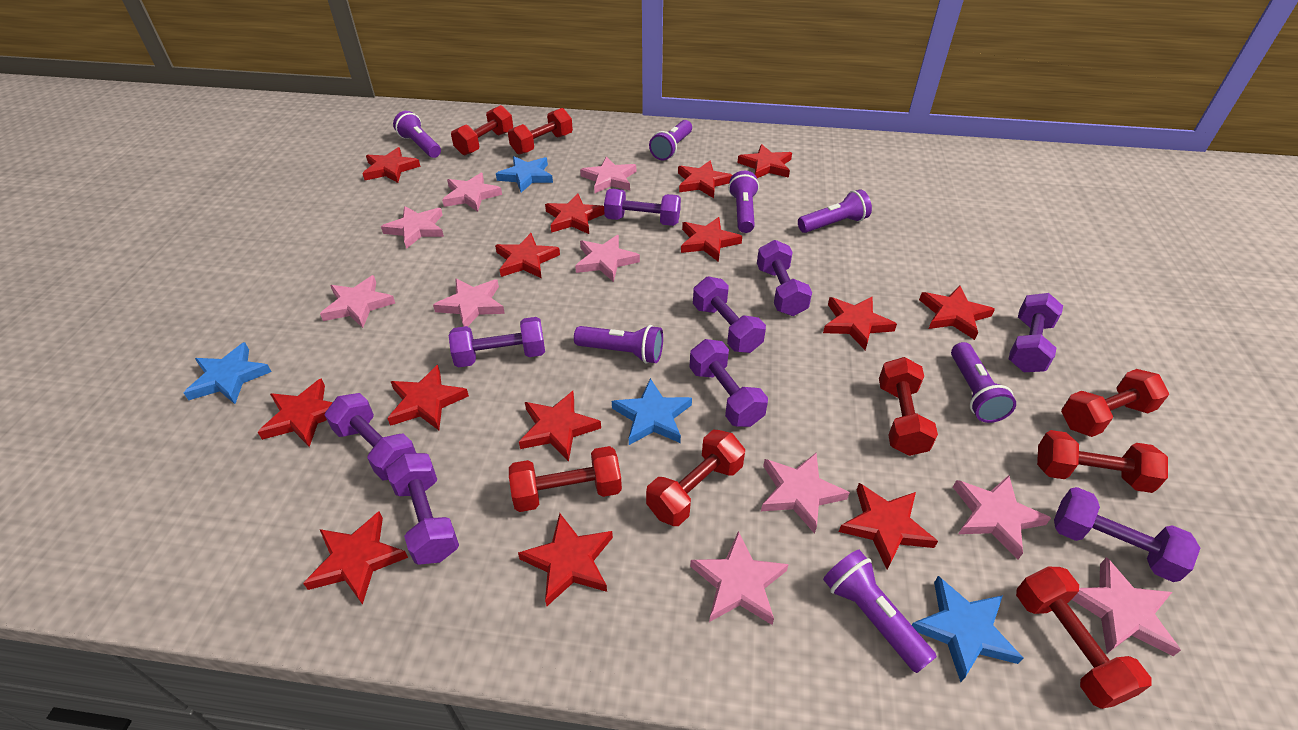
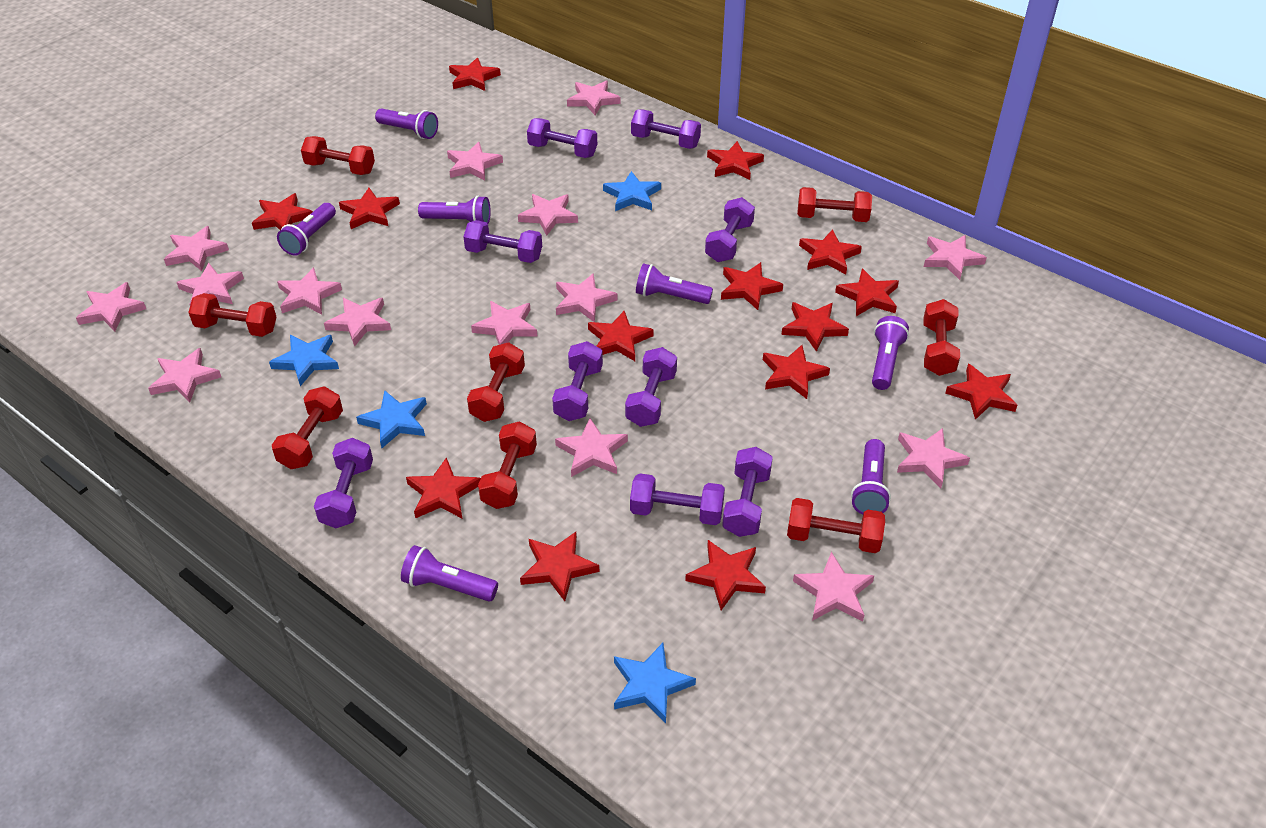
pink star: 10 -> 15

